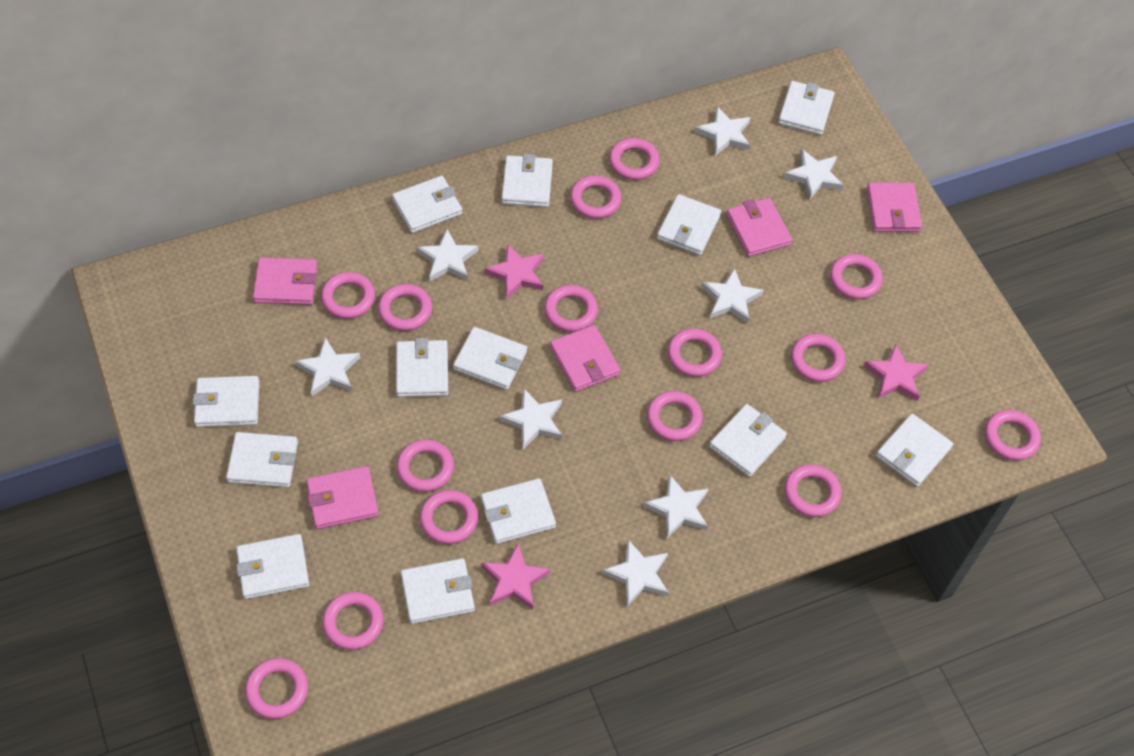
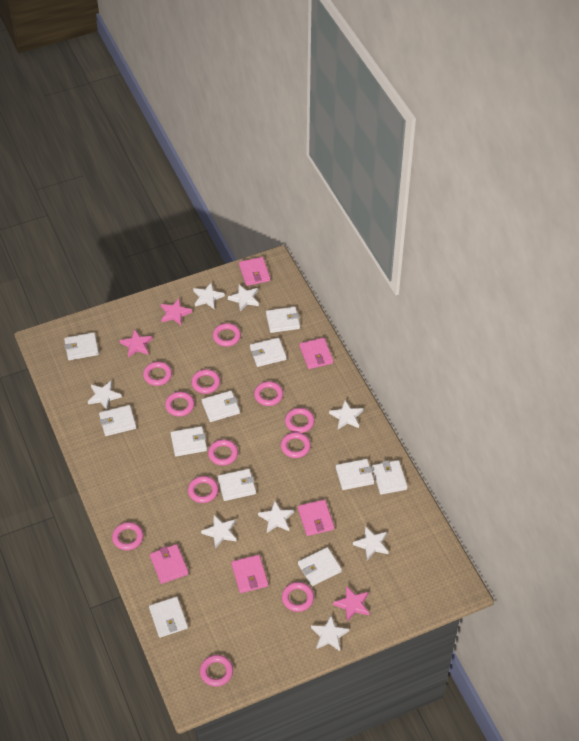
pink ring: 15 -> 12
white wallet: 13 -> 11

